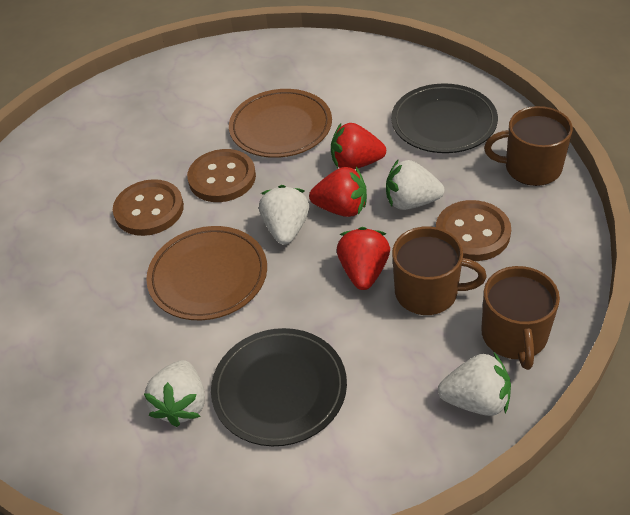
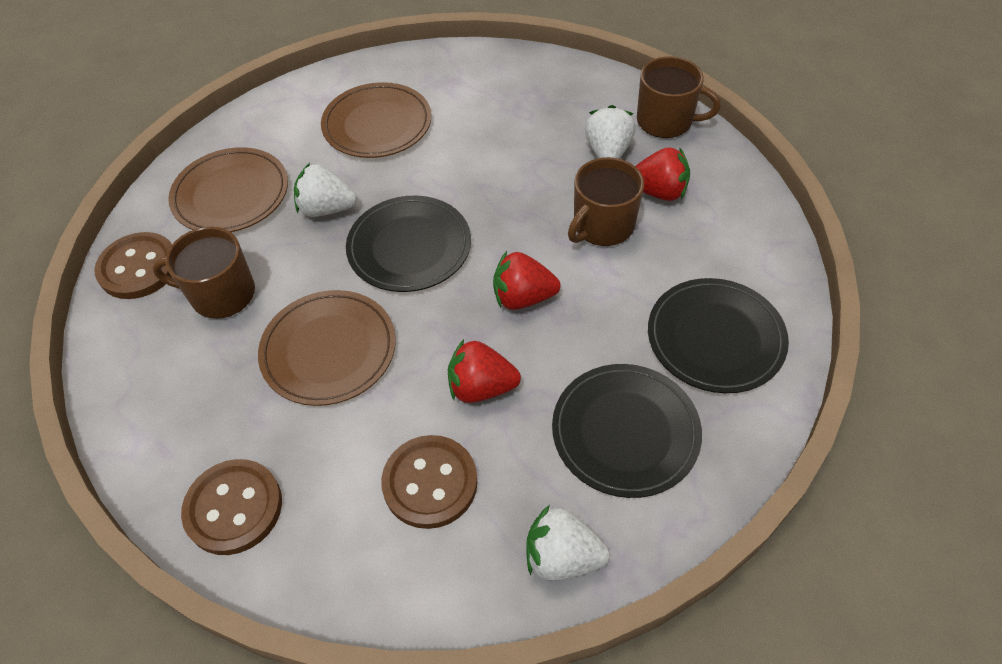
black plate: 2 -> 3
brown plate: 2 -> 3
white strawberry: 4 -> 3

